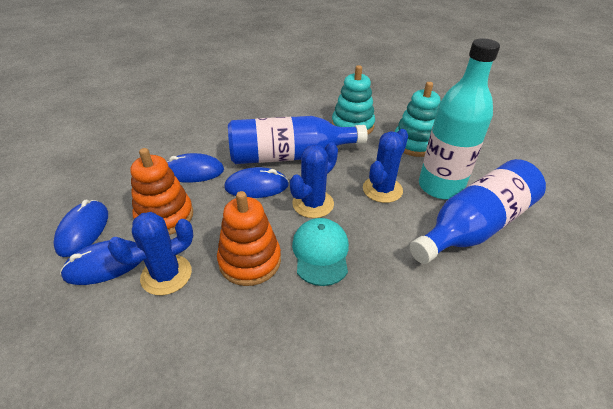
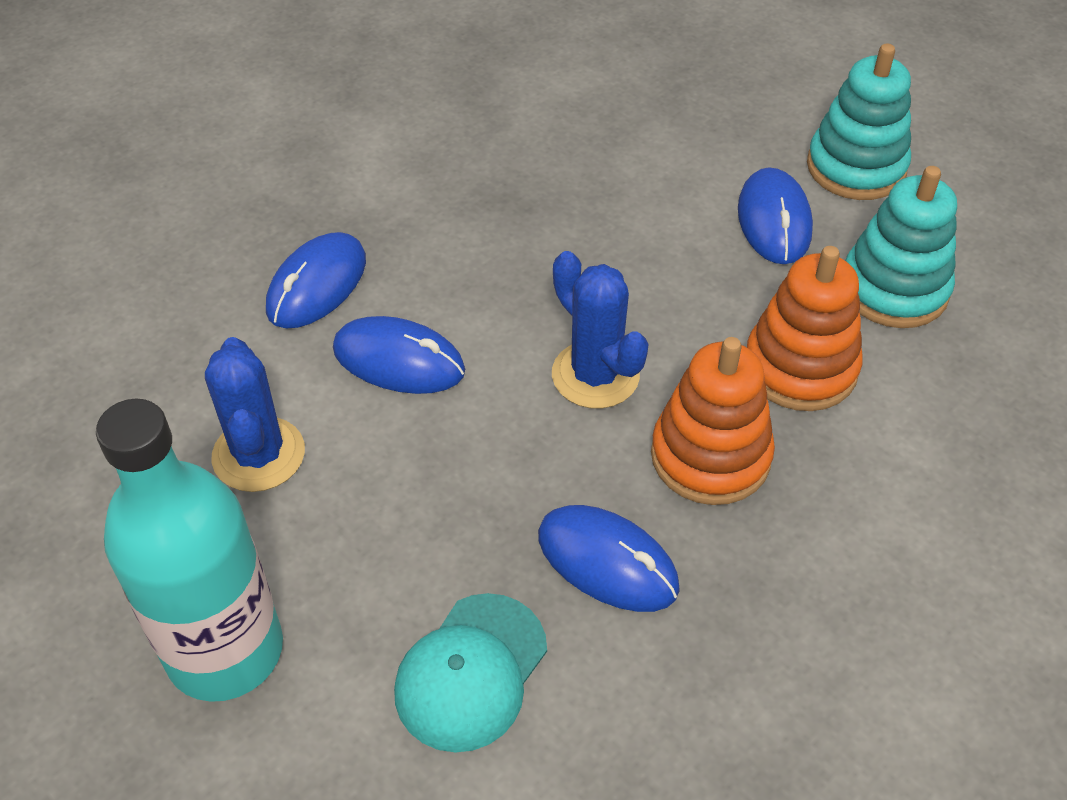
blue bottle: 2 -> 0
blue cactus: 3 -> 2

